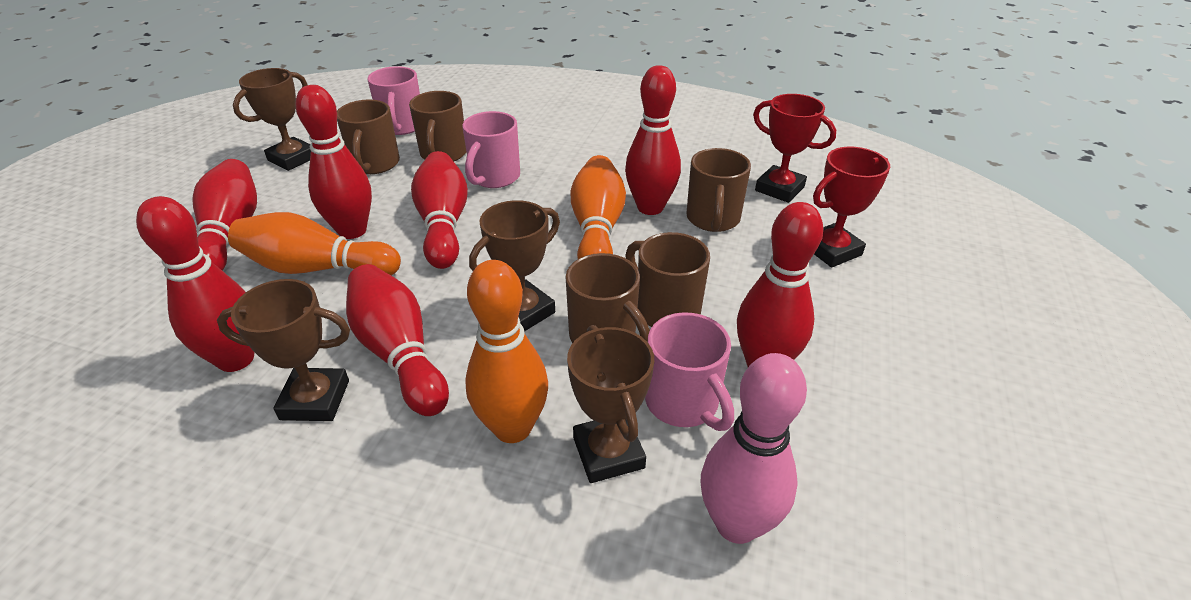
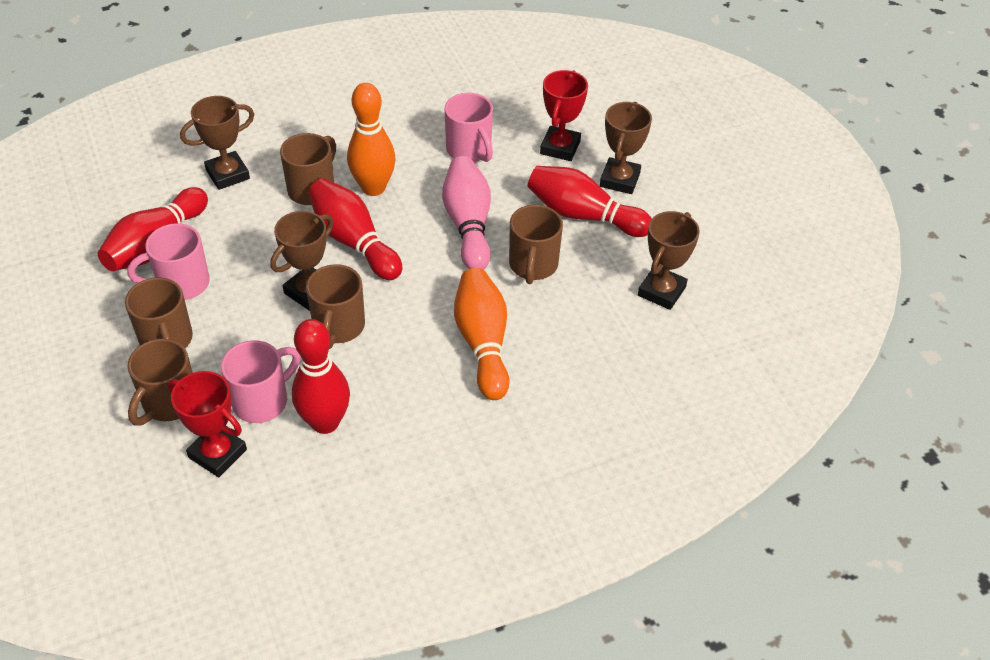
orange bowling pin: 3 -> 2
red bowling pin: 7 -> 4

